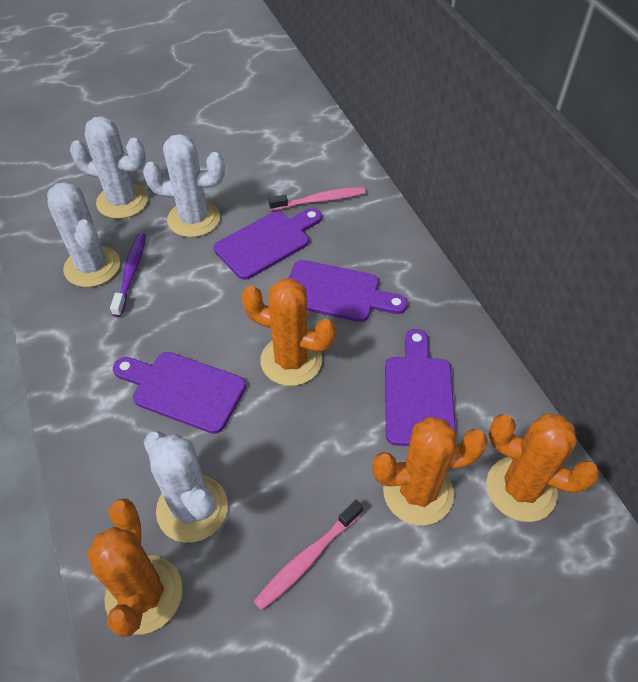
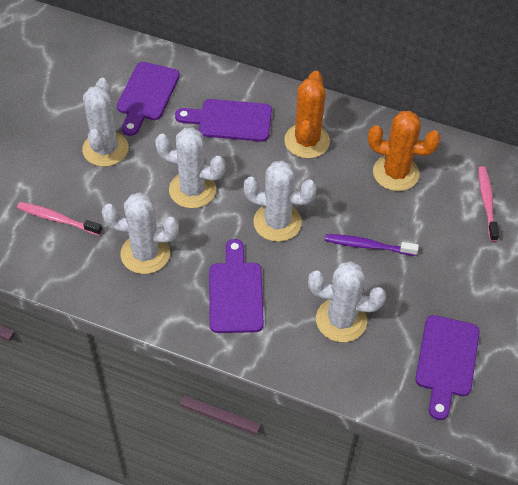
orange cactus: 4 -> 2
white cactus: 4 -> 5

